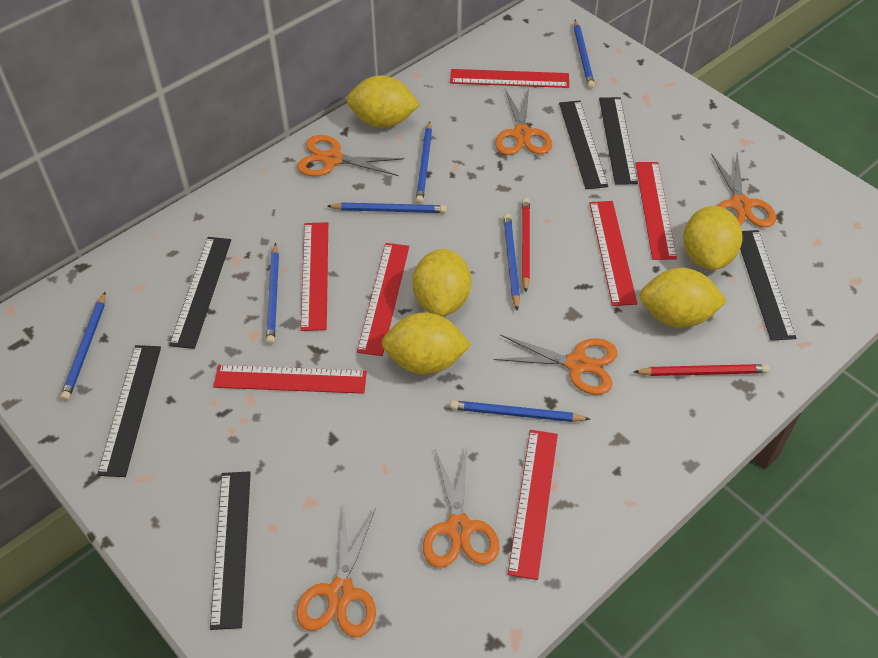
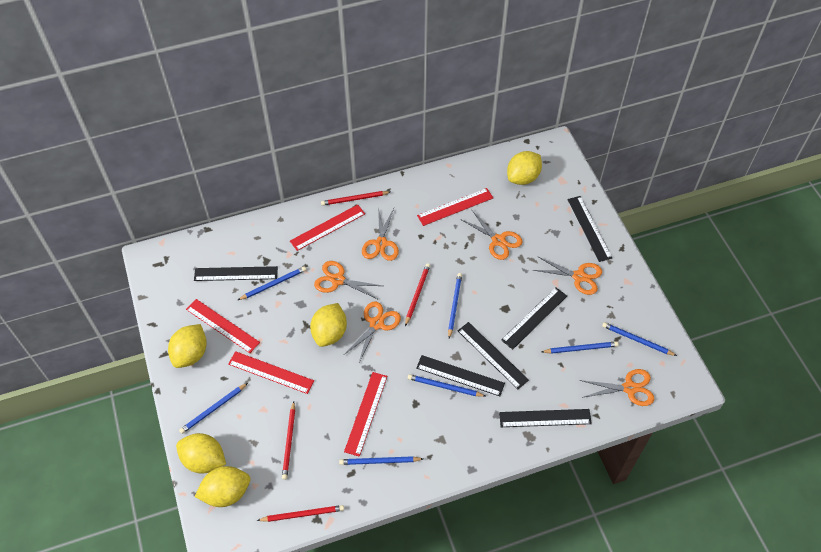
red pencil: 2 -> 4
red ruler: 7 -> 5

